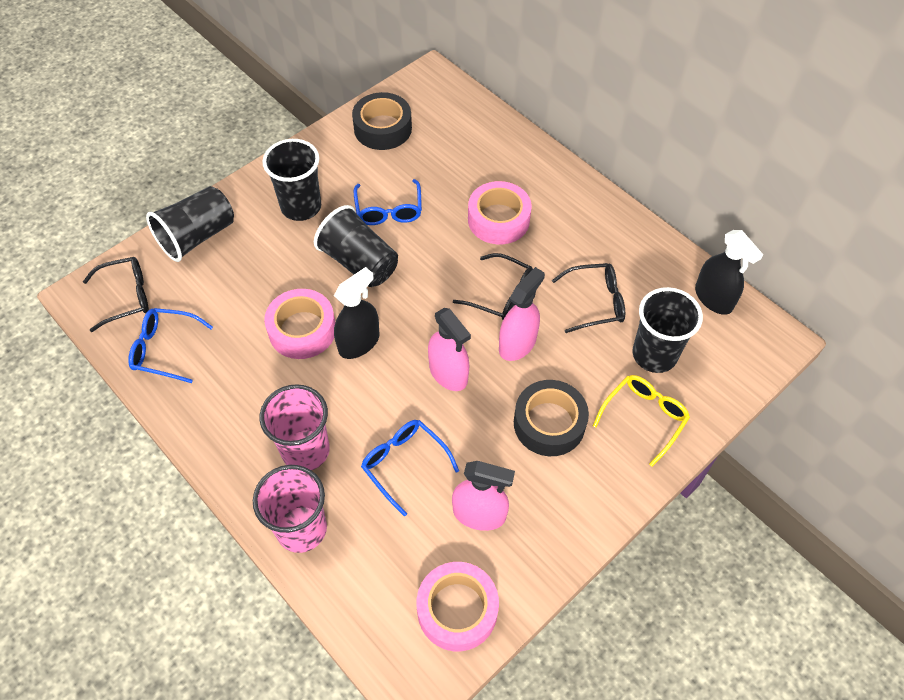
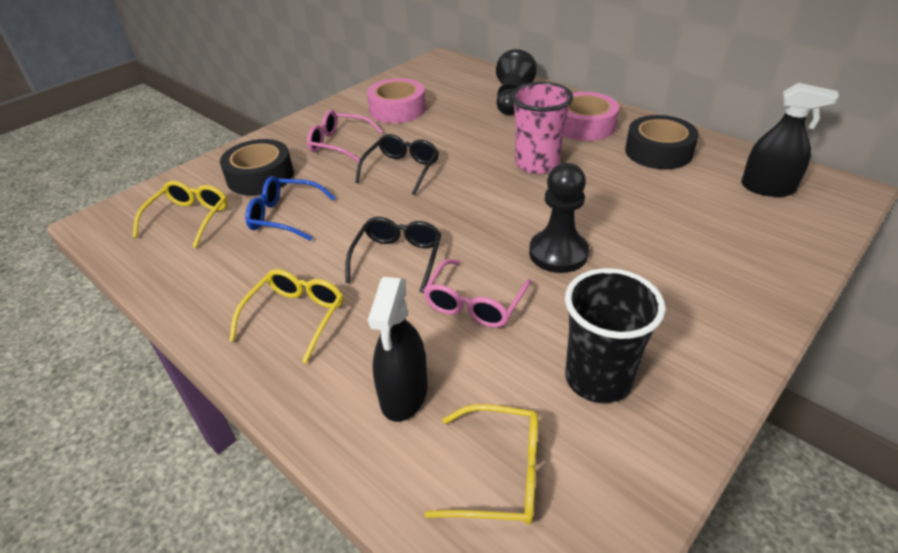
black cup: 4 -> 1
black glasses: 3 -> 2
black pawn: 0 -> 2
blue glasses: 3 -> 1
pink cup: 2 -> 1
pink glasses: 0 -> 2
pink spray bottle: 3 -> 0
pink tape: 3 -> 2
yellow glasses: 1 -> 3

